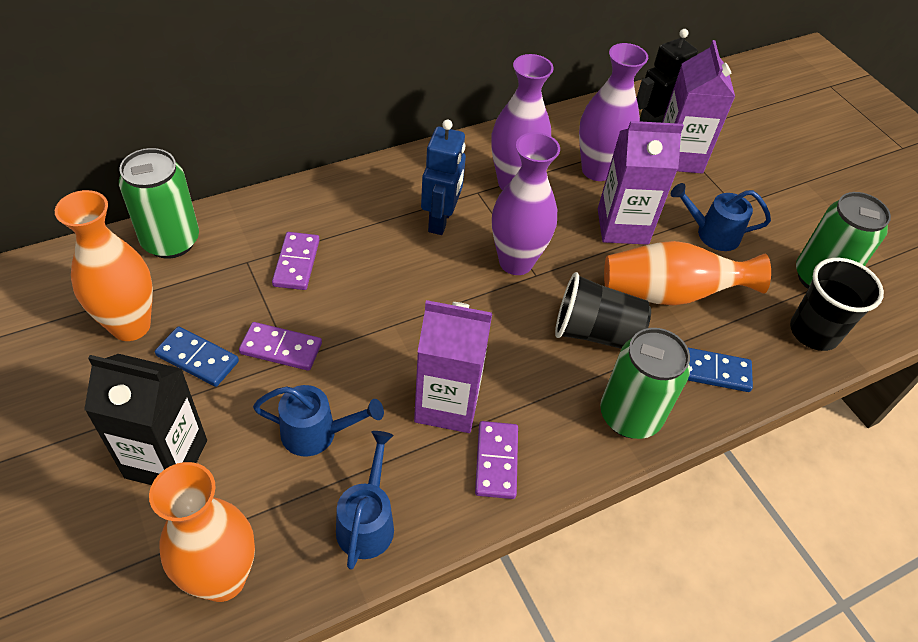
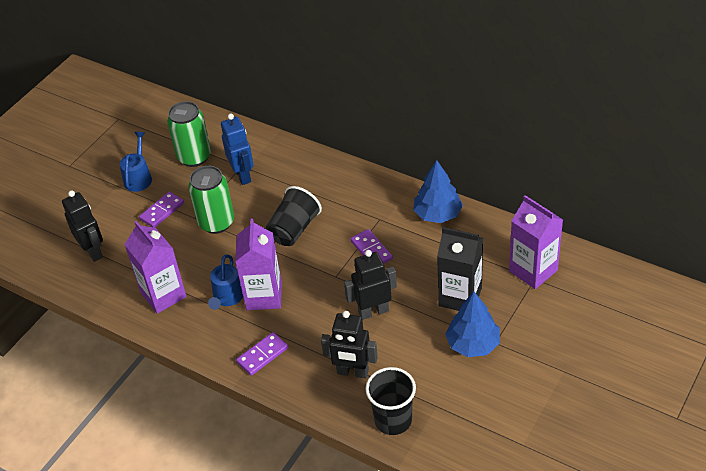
black robot: 1 -> 3
blue domino: 2 -> 0
blue tree: 0 -> 2
blue watering can: 3 -> 2
green can: 3 -> 2
orange vase: 3 -> 0
purple vase: 3 -> 0

